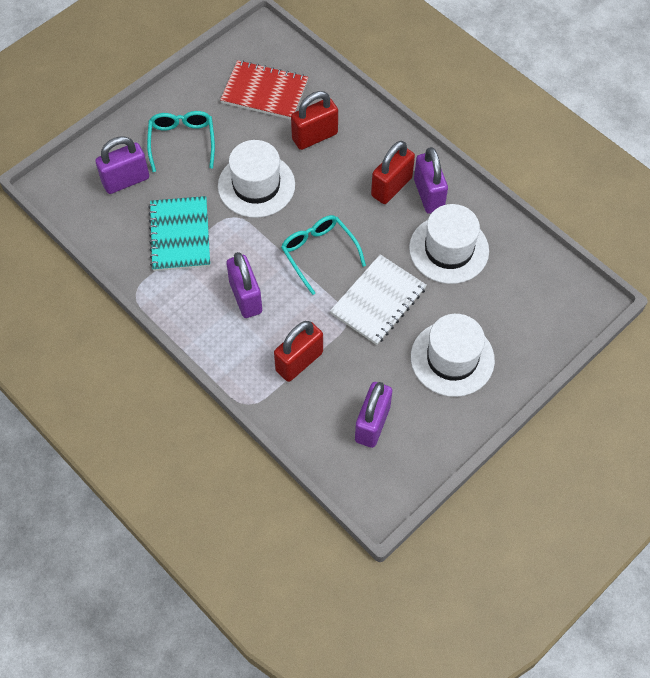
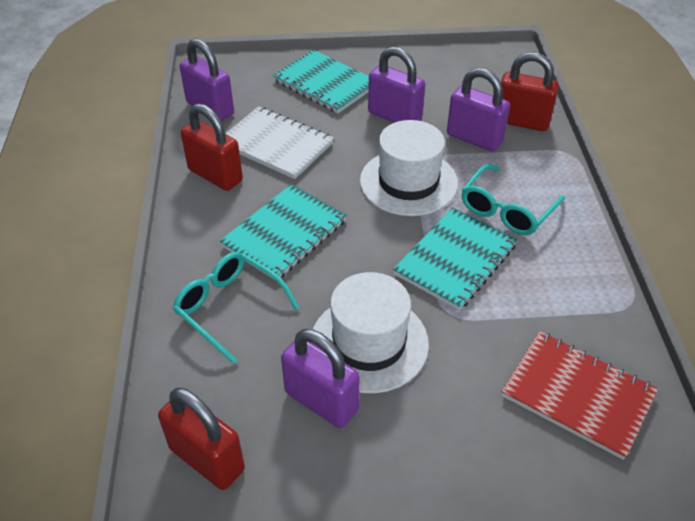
turquoise notebook: 1 -> 3
white hat: 3 -> 2

